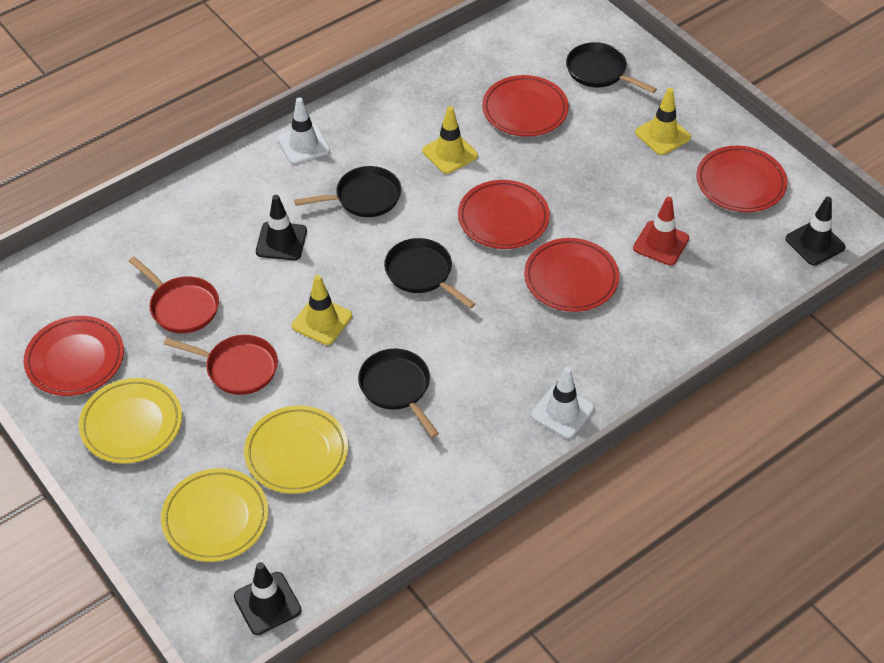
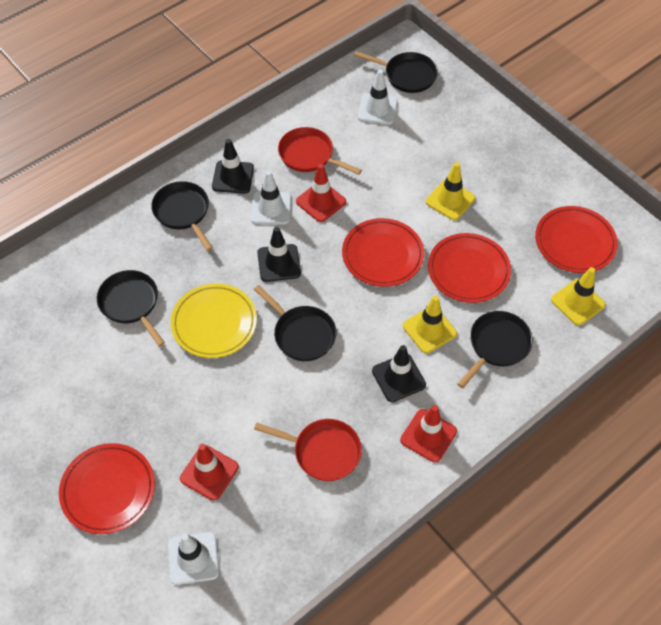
black pan: 4 -> 5
red plate: 5 -> 4
red traffic cone: 1 -> 3
white traffic cone: 2 -> 3
yellow plate: 3 -> 1

